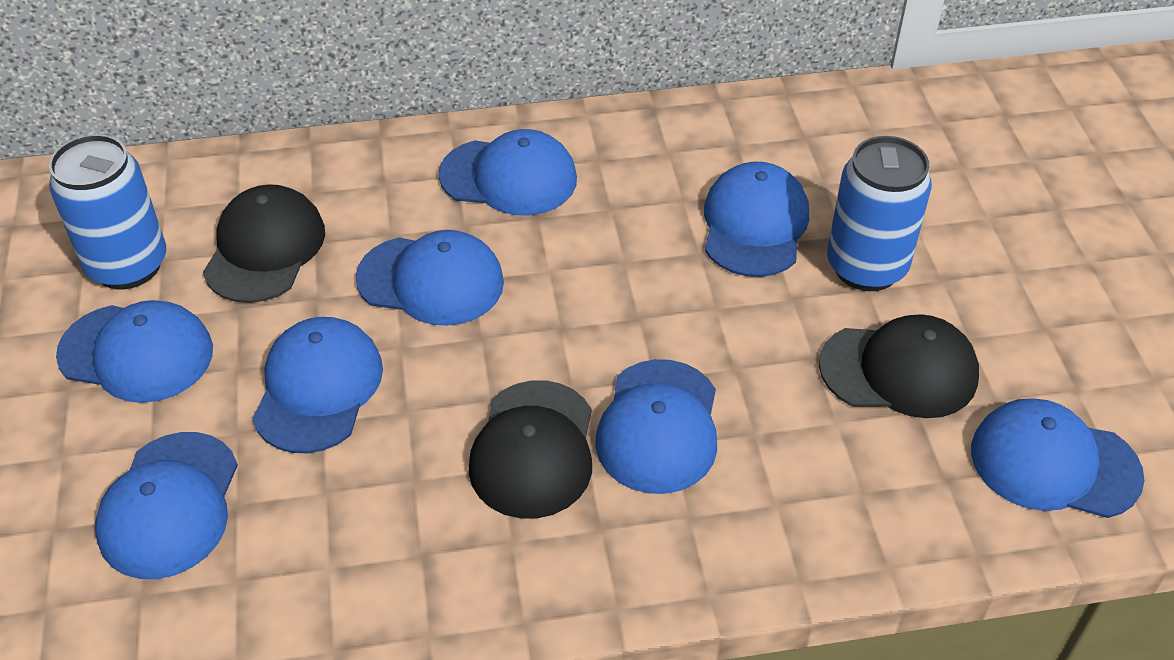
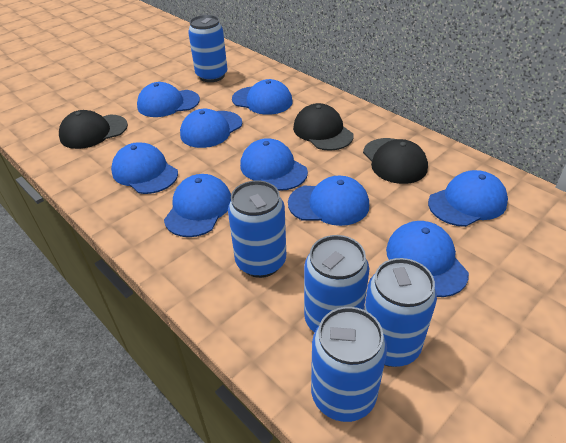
blue can: 2 -> 5
blue cap: 8 -> 9

